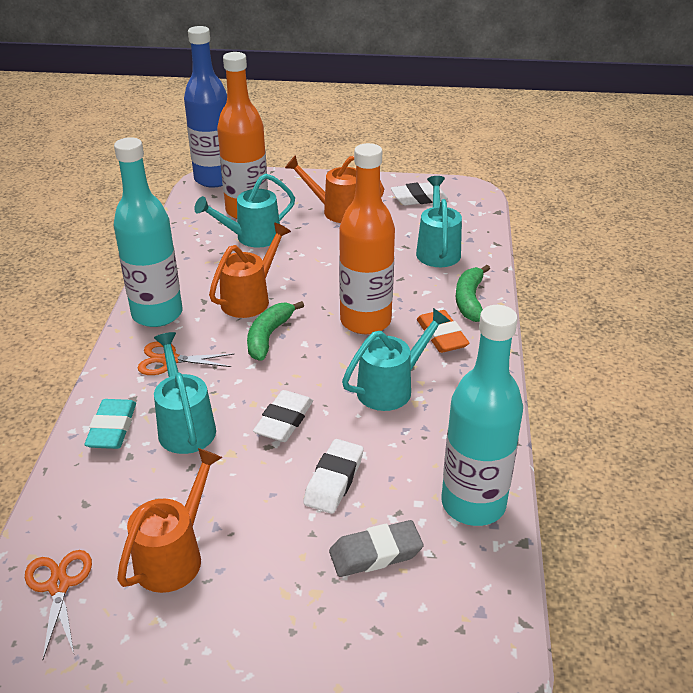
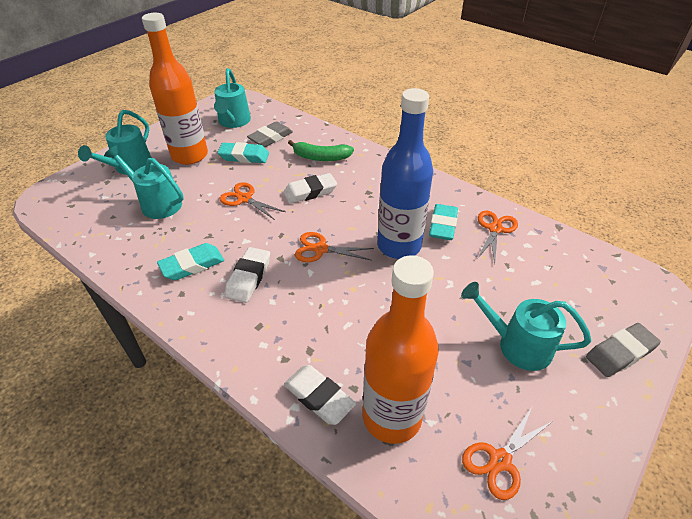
green banana: 2 -> 1
grey eraser: 1 -> 2
orange eraser: 1 -> 0
orange scissors: 2 -> 4
orange watering can: 3 -> 0
turquoise bottle: 2 -> 0
turquoise eraser: 1 -> 3

